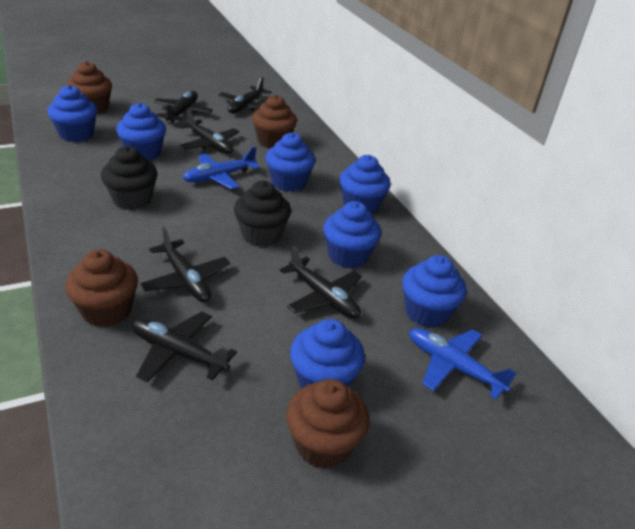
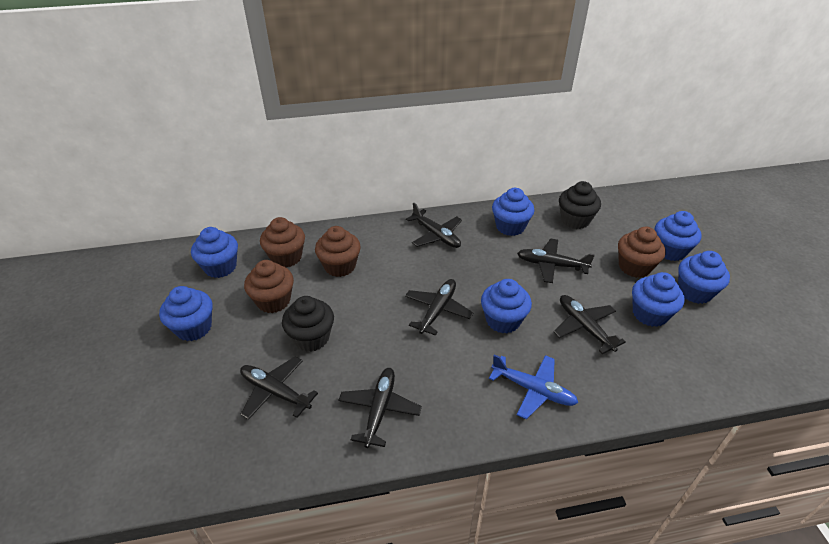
blue plane: 2 -> 1

